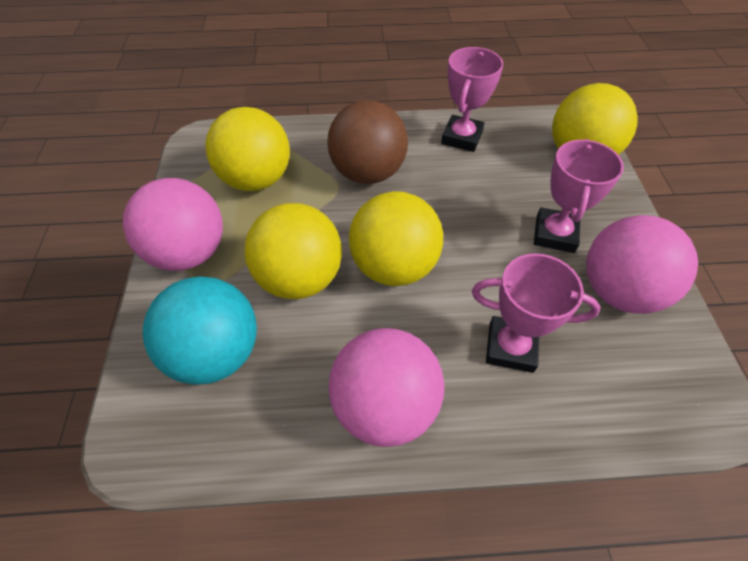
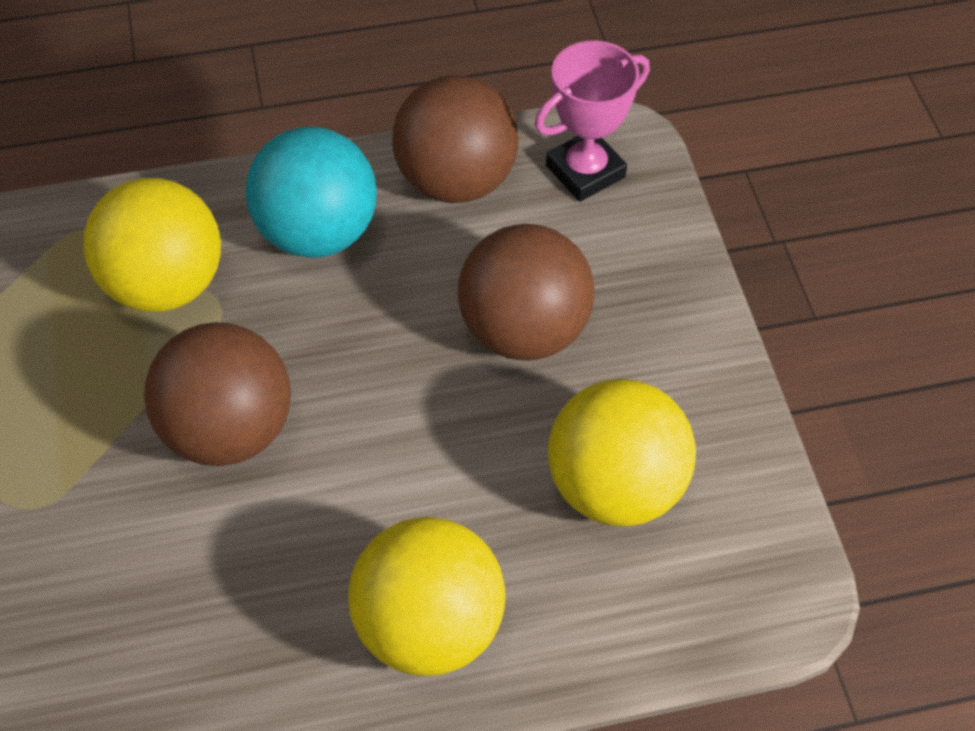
brown ball: 1 -> 3
pink ball: 3 -> 0
pink trophy: 3 -> 1
yellow ball: 4 -> 3

